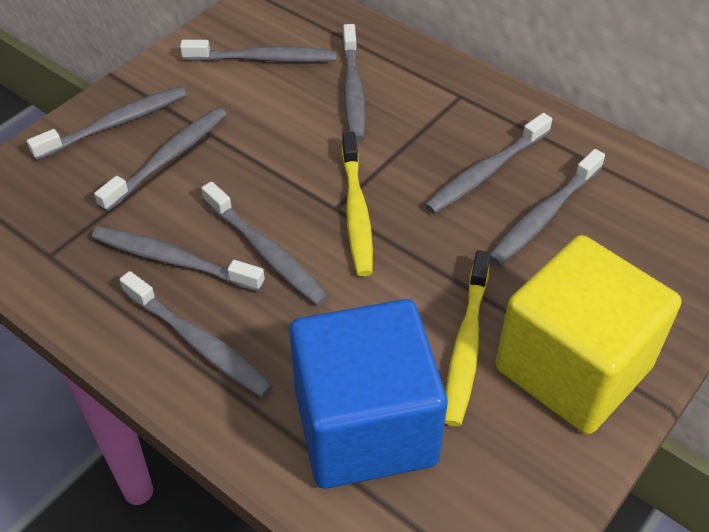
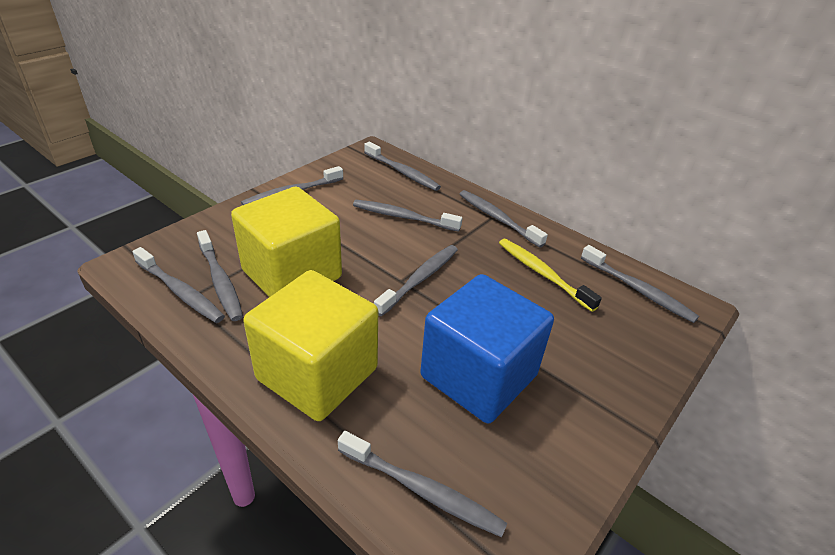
yellow cube: 1 -> 2
yellow toothbrush: 2 -> 1

